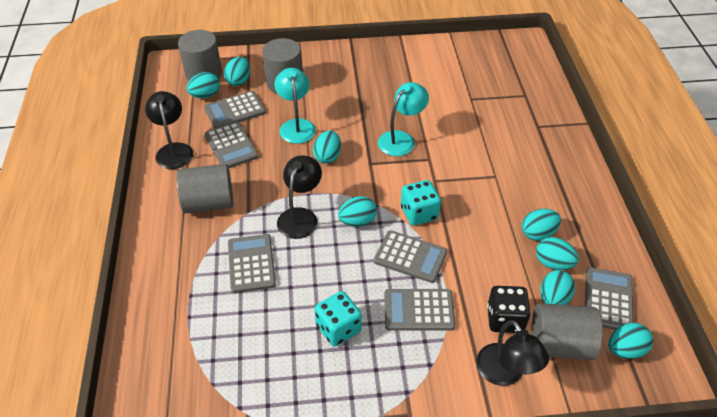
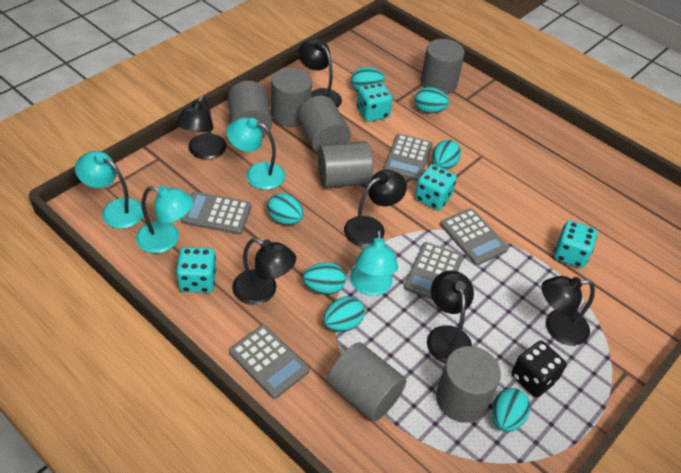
black lamp: 3 -> 6
grey calculator: 6 -> 5
grey cylinder: 4 -> 7
turquoise dice: 2 -> 4
turquoise egg: 8 -> 7
turquoise lamp: 2 -> 4

